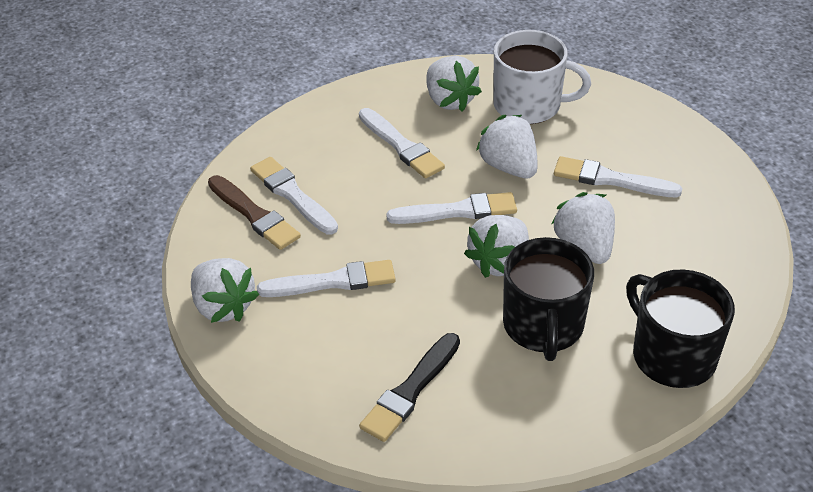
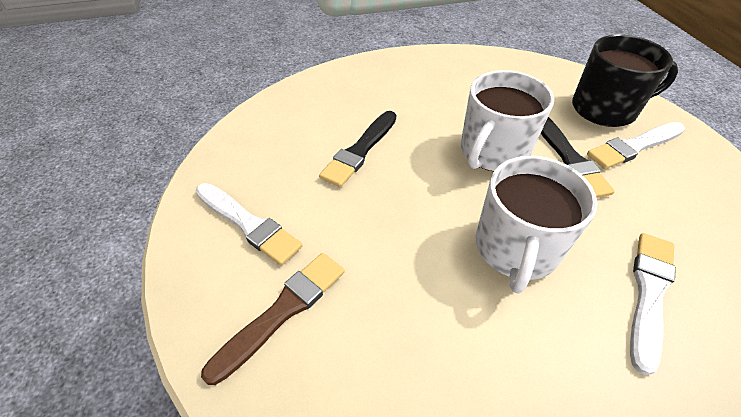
black brush: 1 -> 2
black mug: 2 -> 1
white brush: 5 -> 3
white mug: 1 -> 2
white strawberry: 5 -> 0

